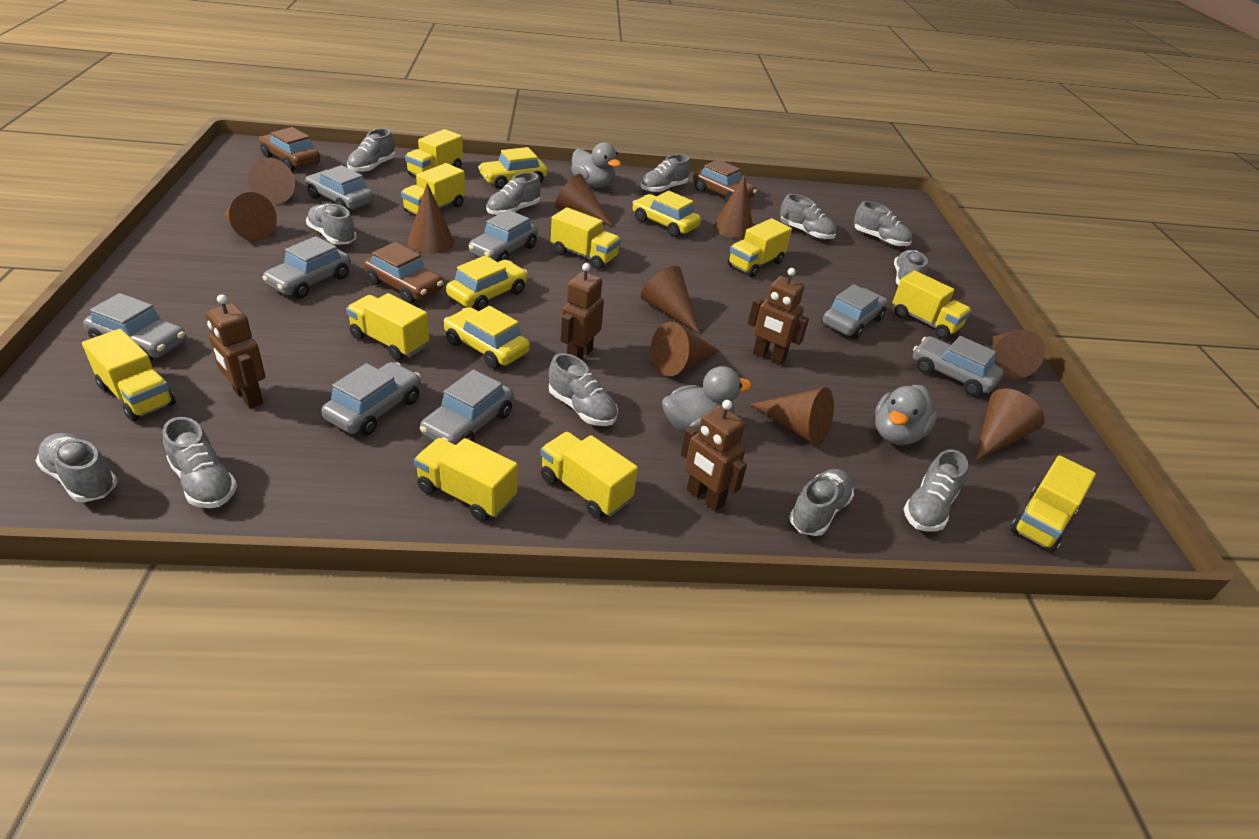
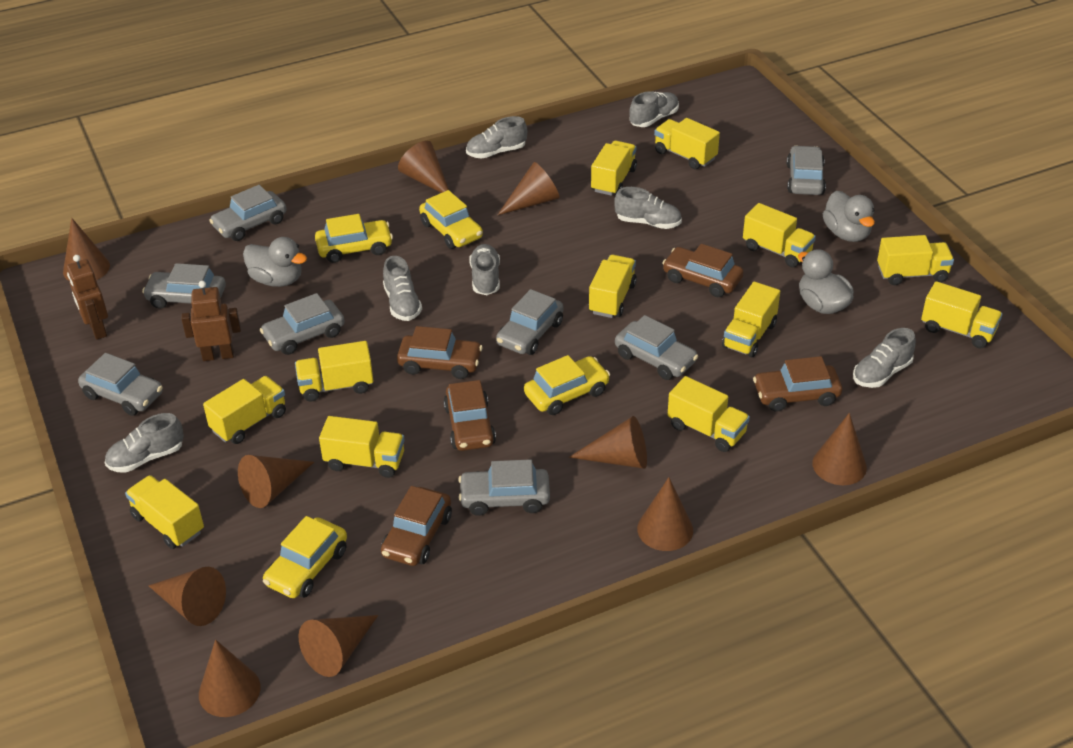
brown car: 3 -> 5
brown robot: 4 -> 2
grey shoe: 12 -> 7
yellow truck: 10 -> 12

